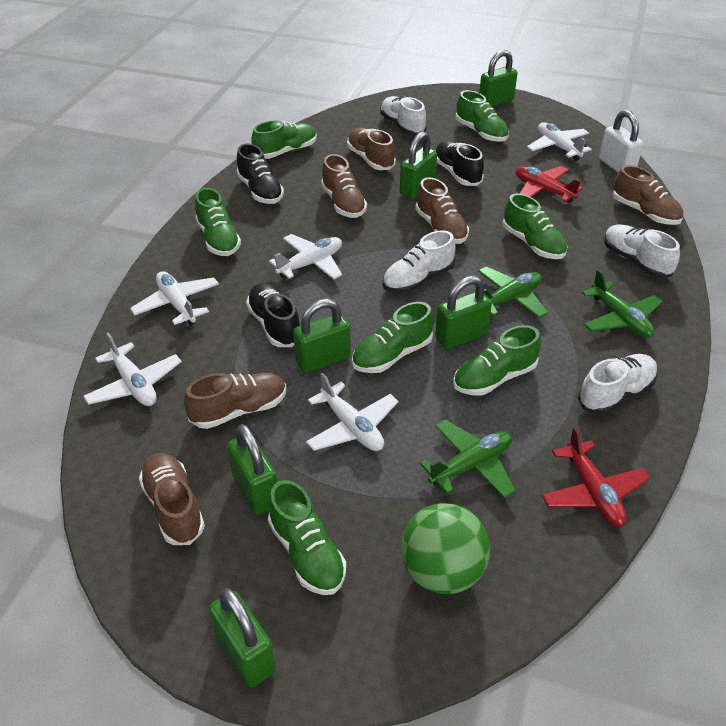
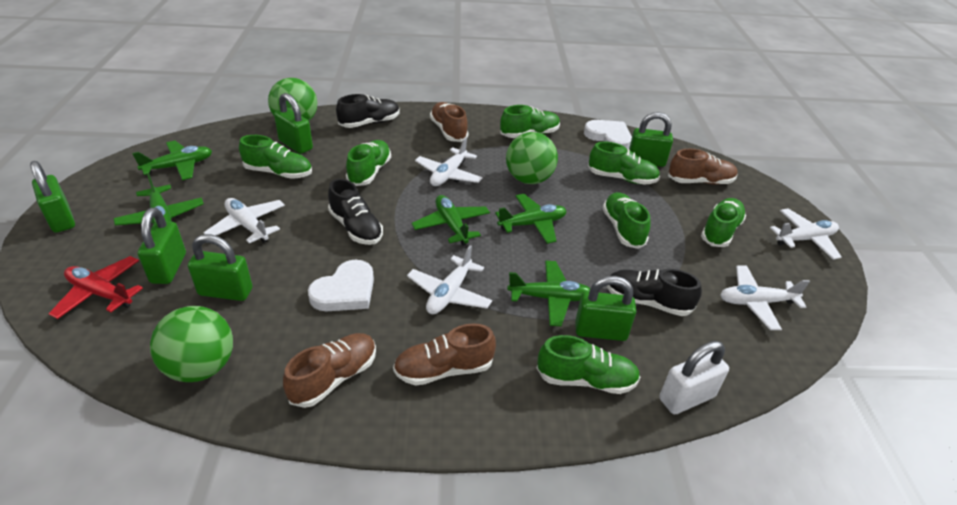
brown shoe: 6 -> 4
green ball: 1 -> 3
green plane: 3 -> 5
red plane: 2 -> 1
white heart: 0 -> 2
white shoe: 4 -> 0

